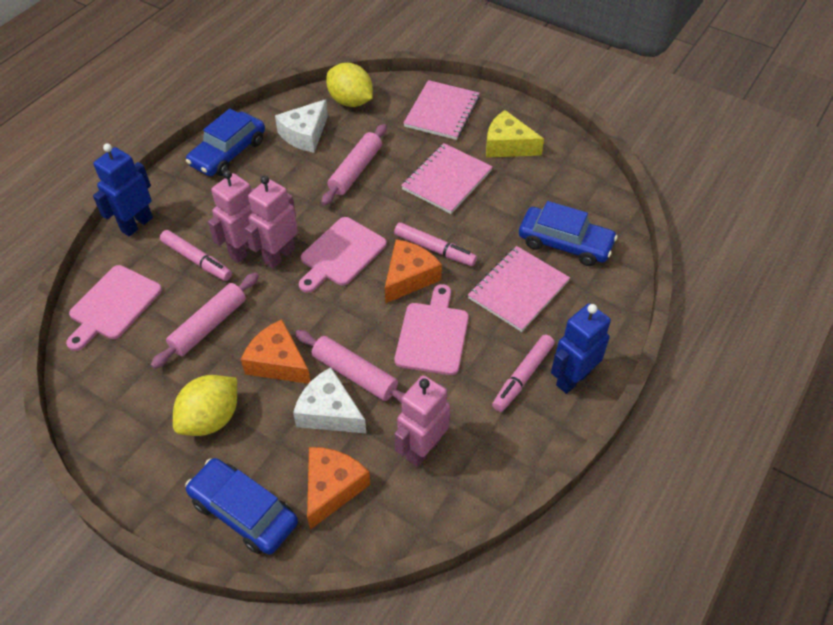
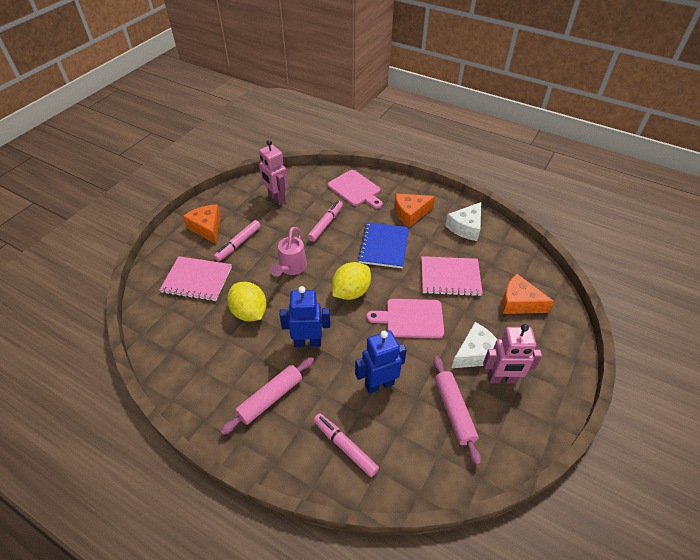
blue car: 3 -> 0
blue notebook: 0 -> 1
pink cutting board: 3 -> 2
pink notebook: 3 -> 2
pink robot: 3 -> 2
pink rolling pin: 3 -> 2
pink watering can: 0 -> 1
yellow cheese: 1 -> 0

